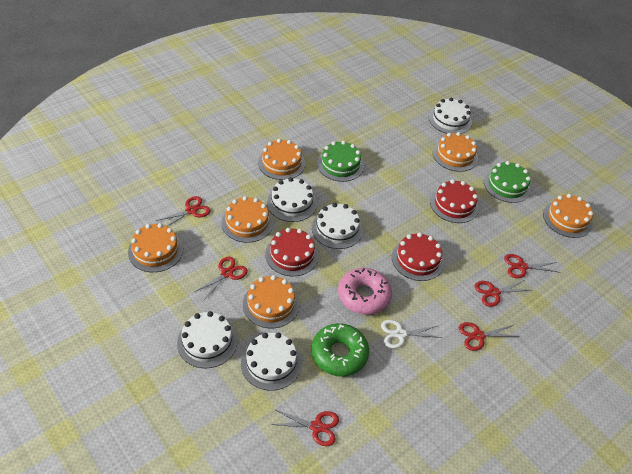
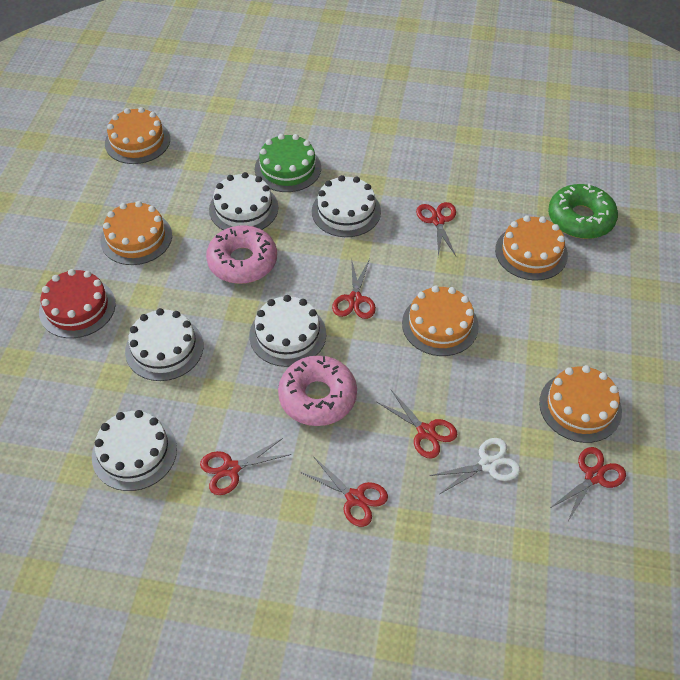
green cake: 2 -> 1
orange cake: 6 -> 5
pink donut: 1 -> 2
red cake: 3 -> 1

